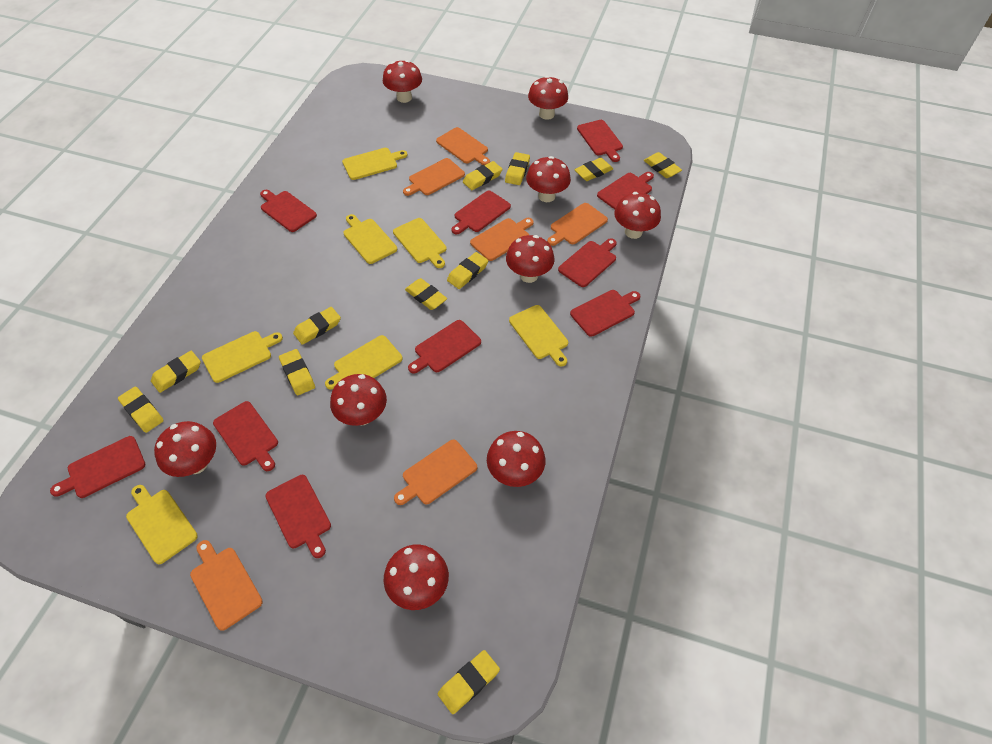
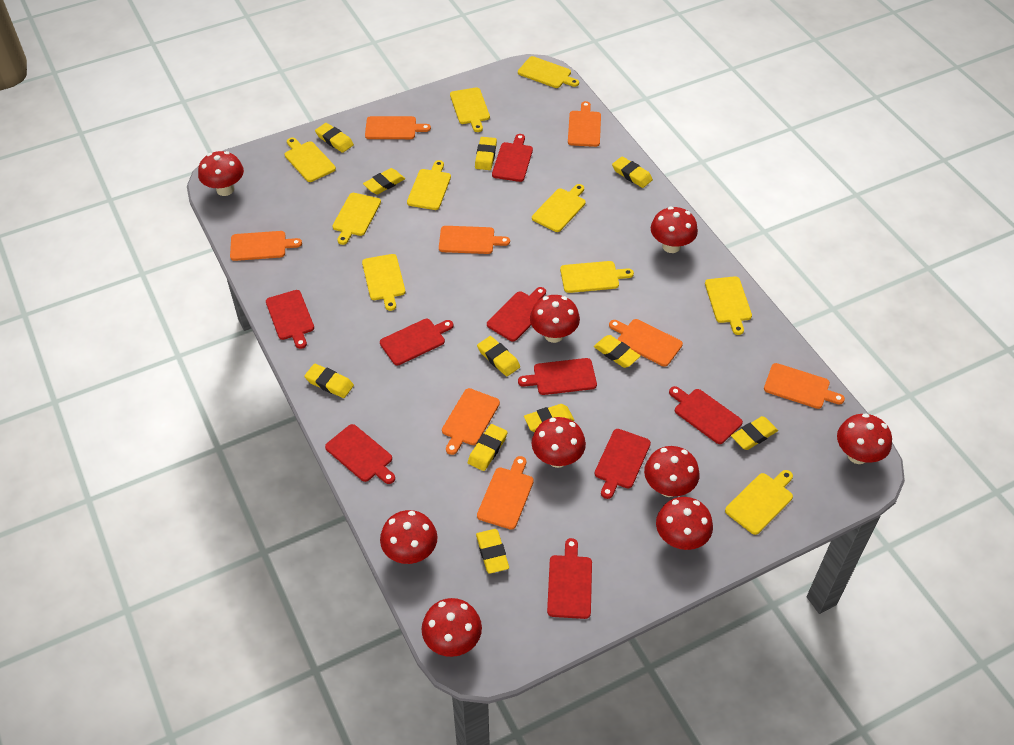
orange cutting board: 6 -> 8
red cutting board: 10 -> 9
yellow cutting board: 7 -> 10

